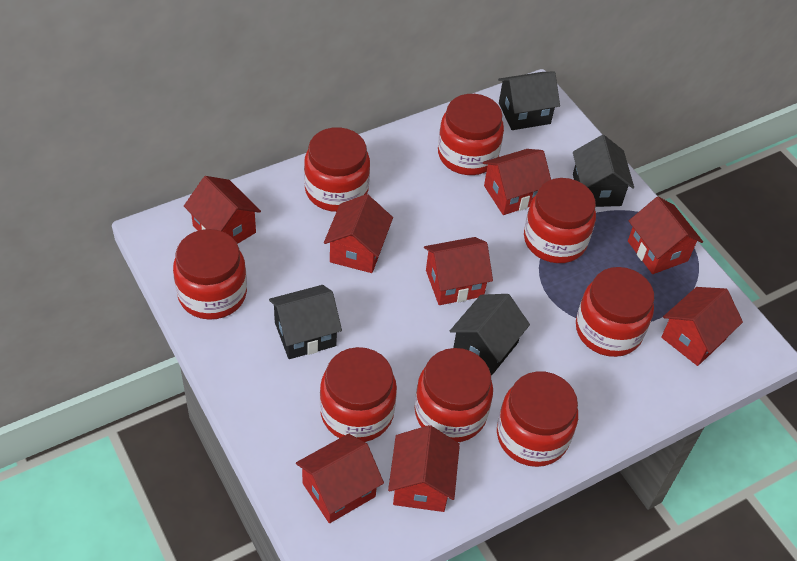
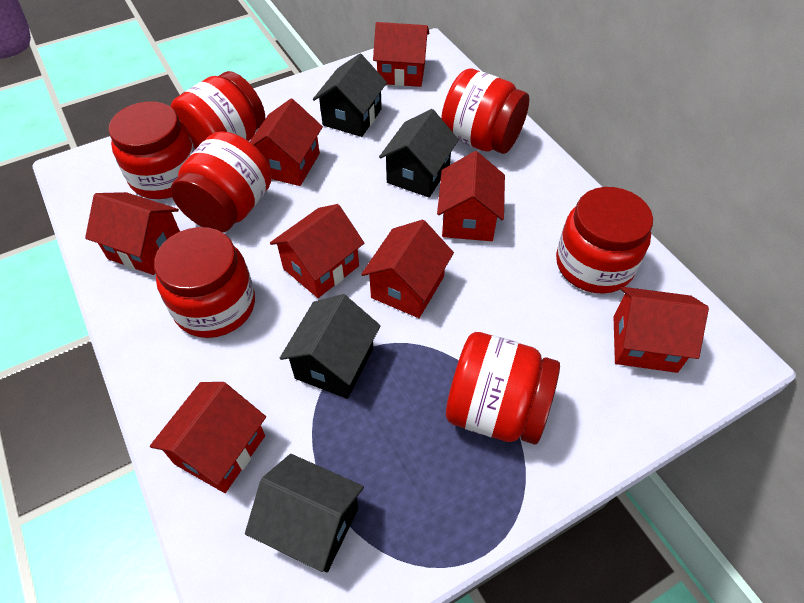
red jar: 8 -> 7

